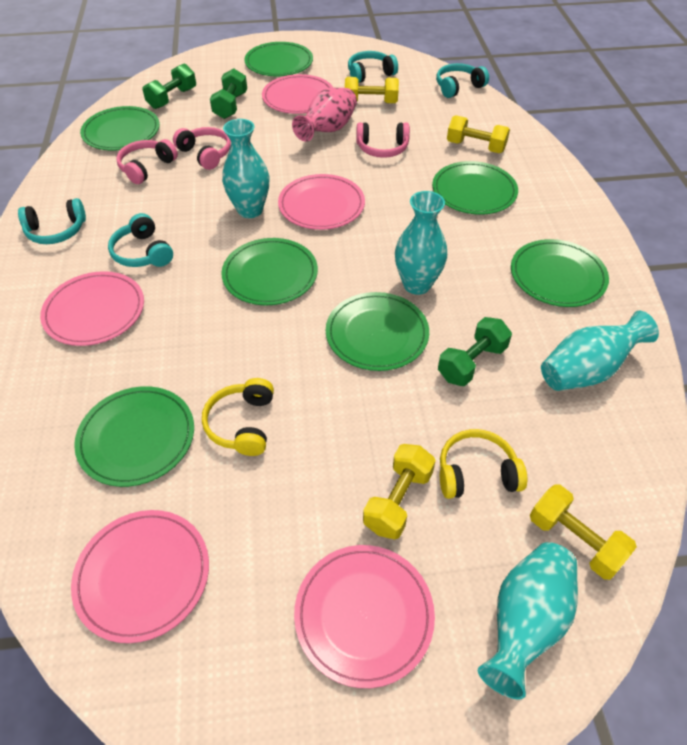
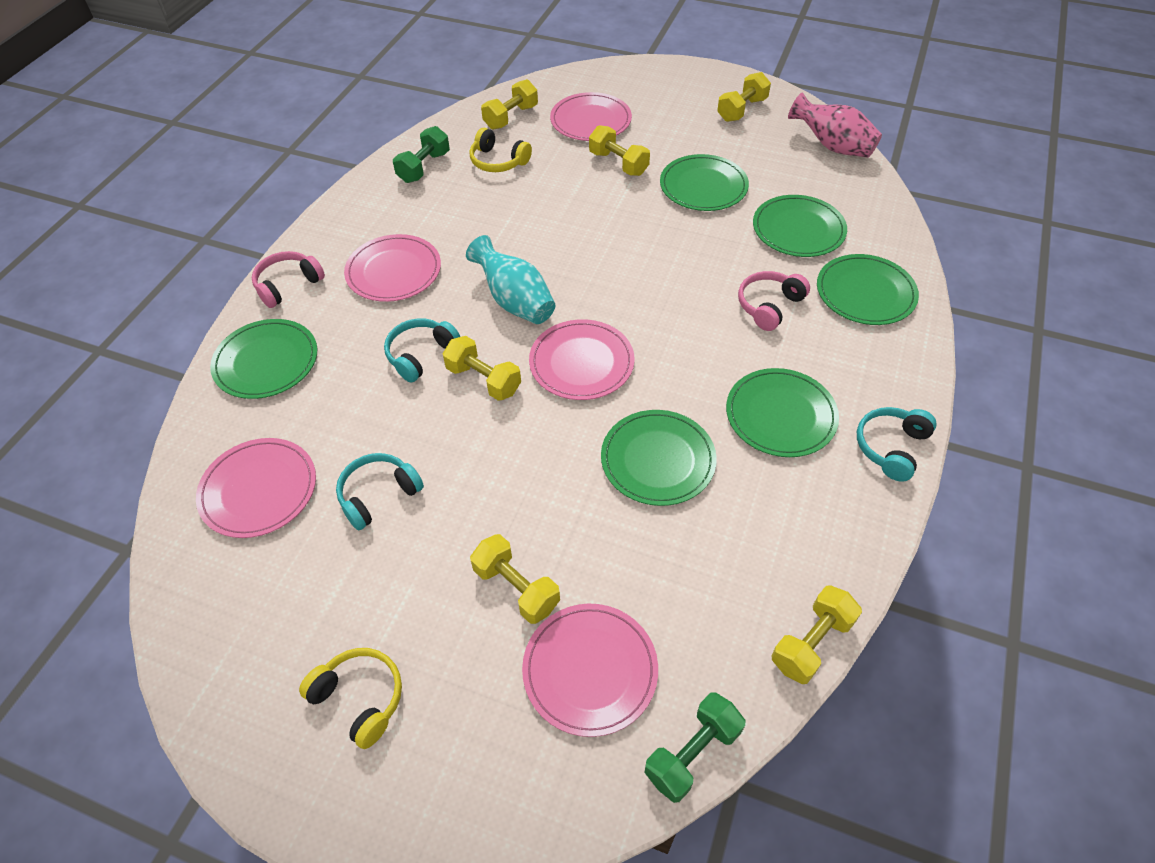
green dumbbell: 3 -> 2
green plate: 7 -> 6
pink headphones: 3 -> 2
turquoise headphones: 4 -> 3
turquoise vase: 4 -> 1
yellow dumbbell: 4 -> 6

